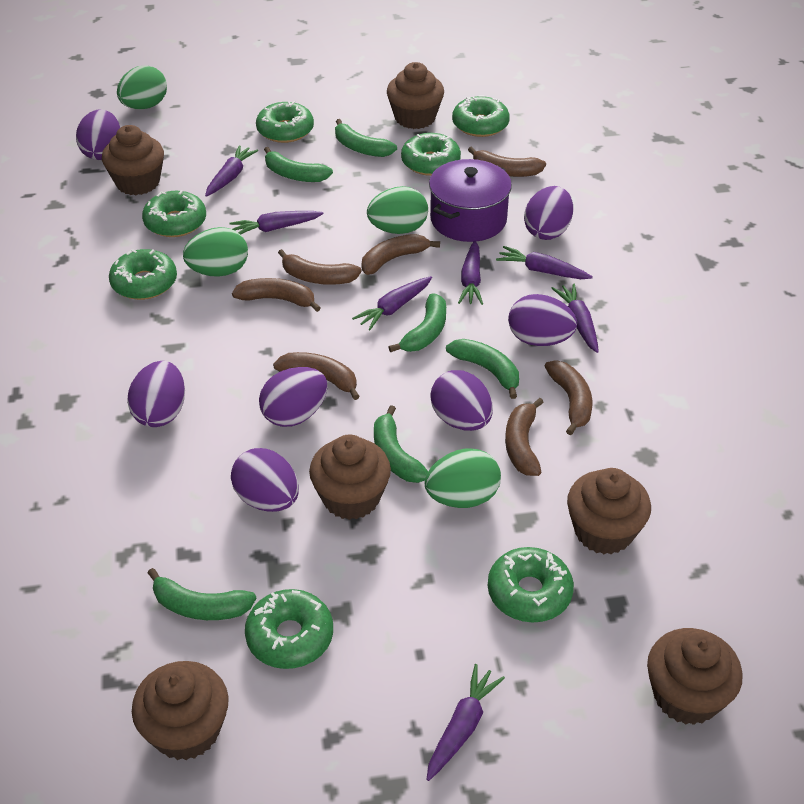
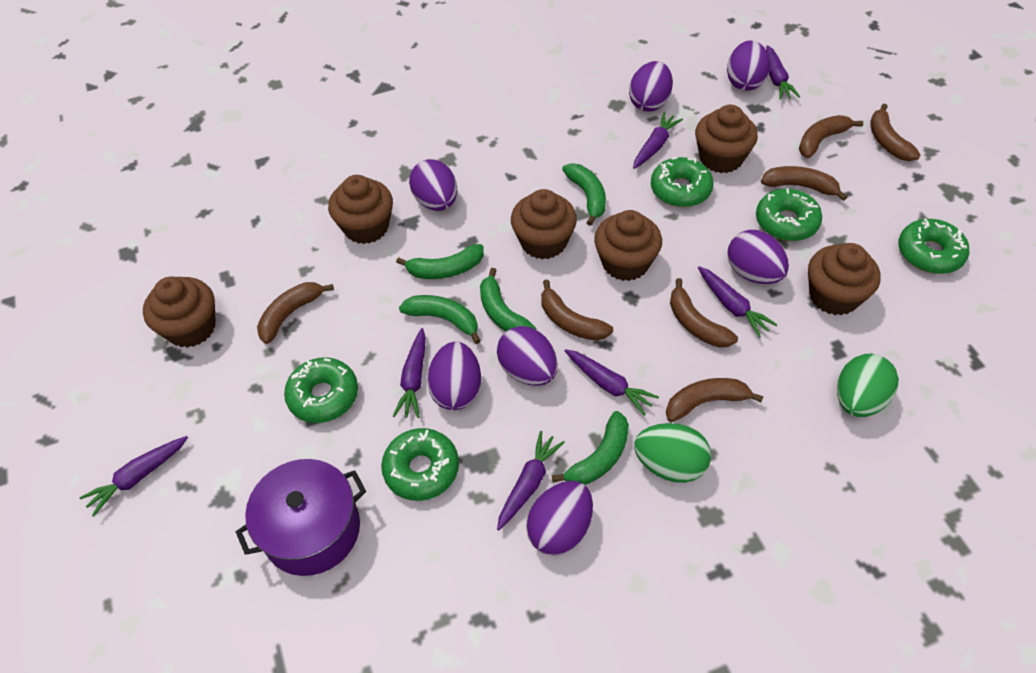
green banana: 6 -> 5
green donut: 7 -> 5
green egg: 4 -> 2

